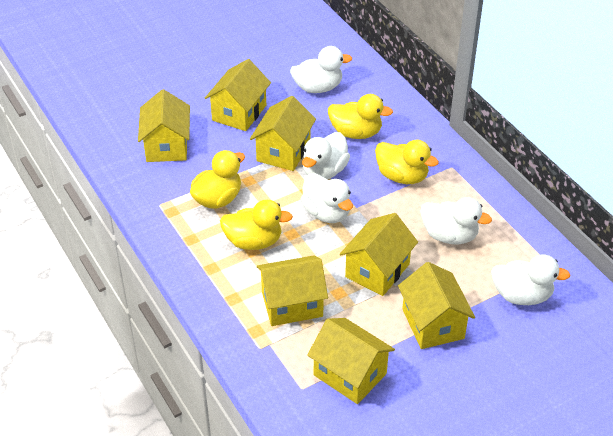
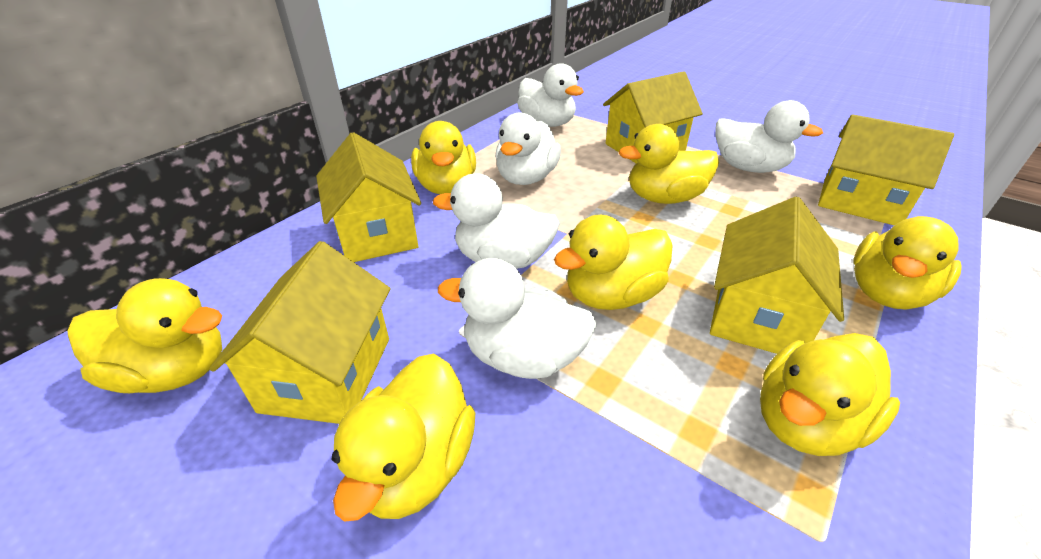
yellow duck: 4 -> 7
yellow house: 7 -> 5

